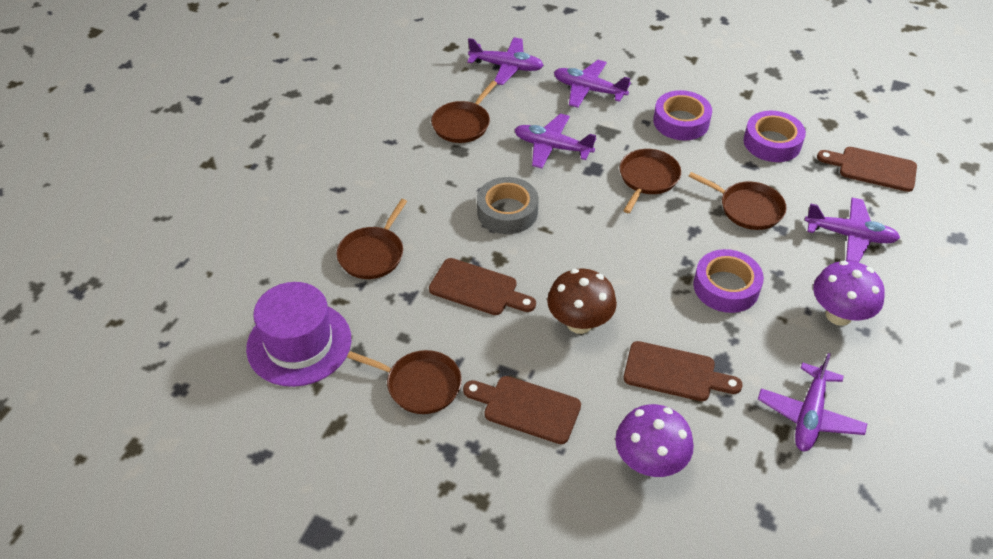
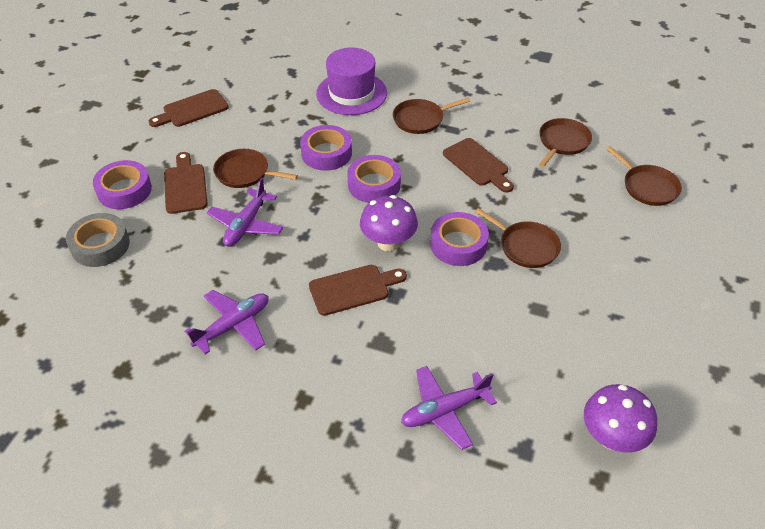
brown mushroom: 1 -> 0
purple plane: 5 -> 3
purple tape: 3 -> 4

